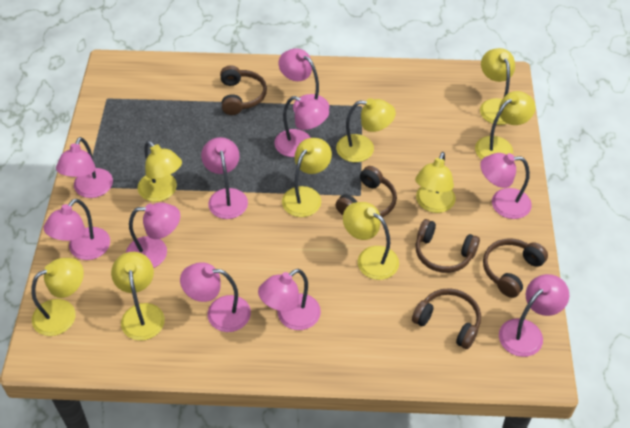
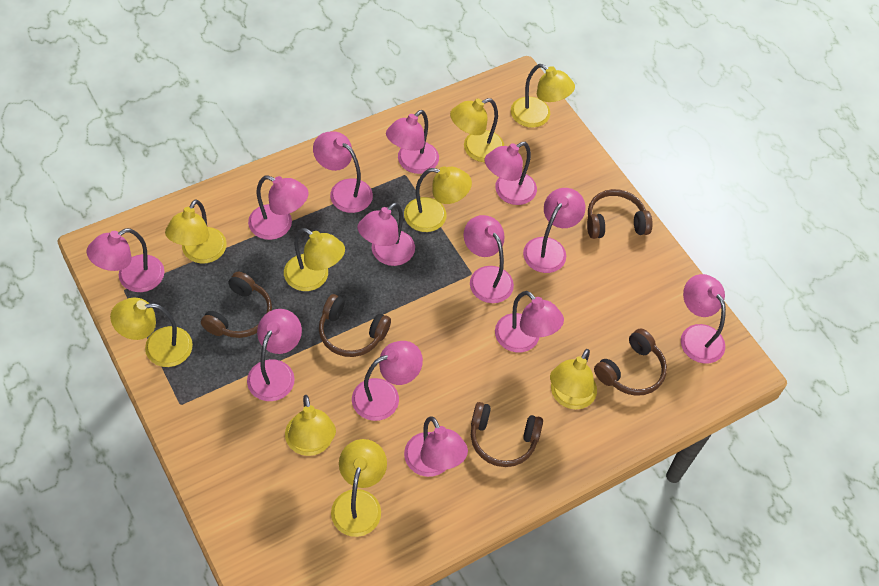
pink lamp: 10 -> 13

